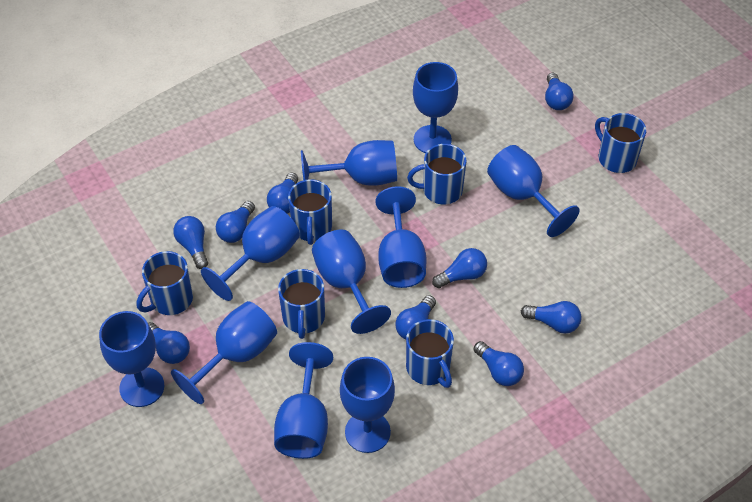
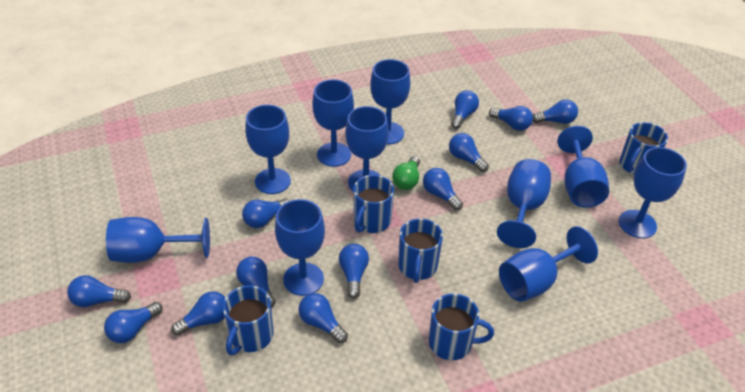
blue light bulb: 9 -> 12
blue mug: 6 -> 5
green light bulb: 0 -> 1

